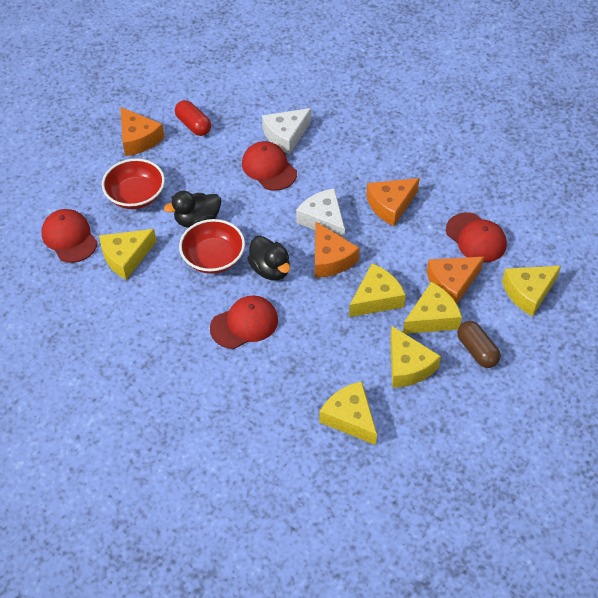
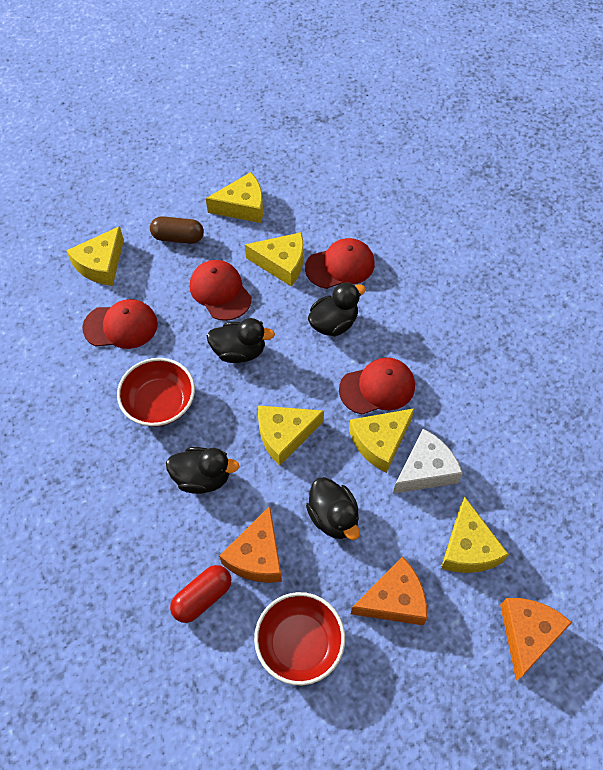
black duck: 2 -> 4
orange cheese: 4 -> 3
white cheese: 2 -> 1

